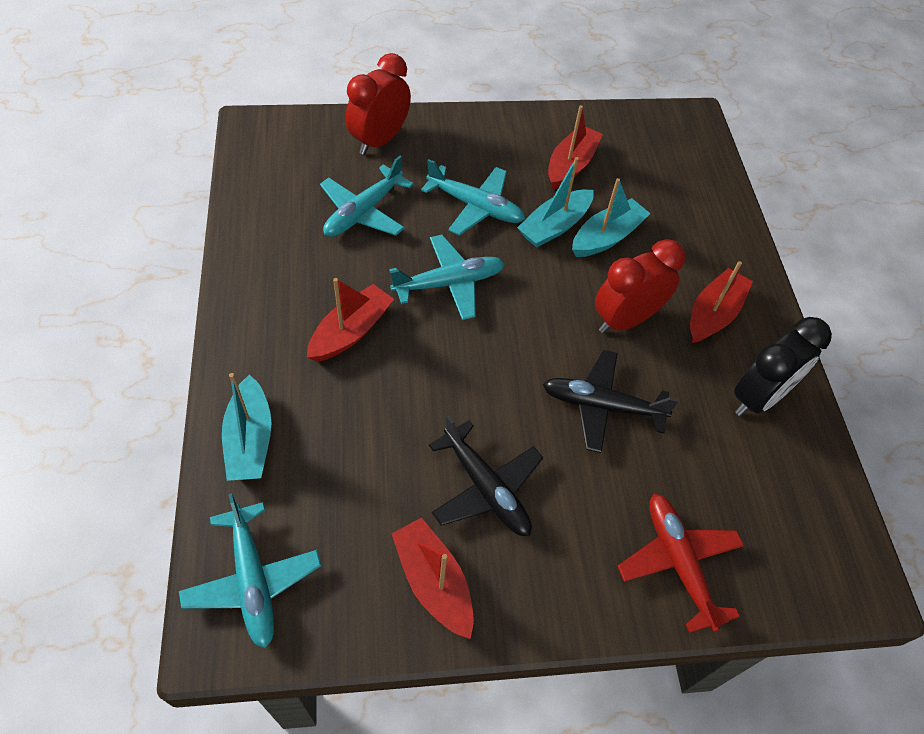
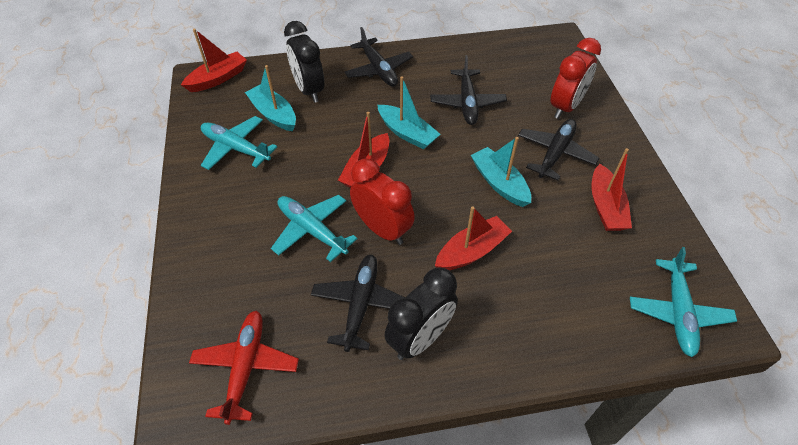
black clock: 1 -> 2
black plane: 2 -> 4
turquoise plane: 4 -> 3

